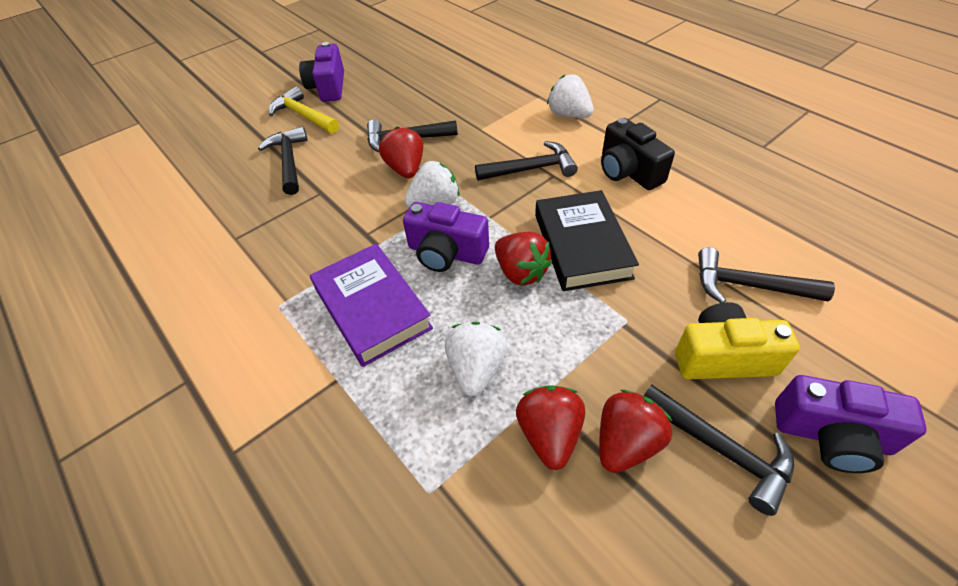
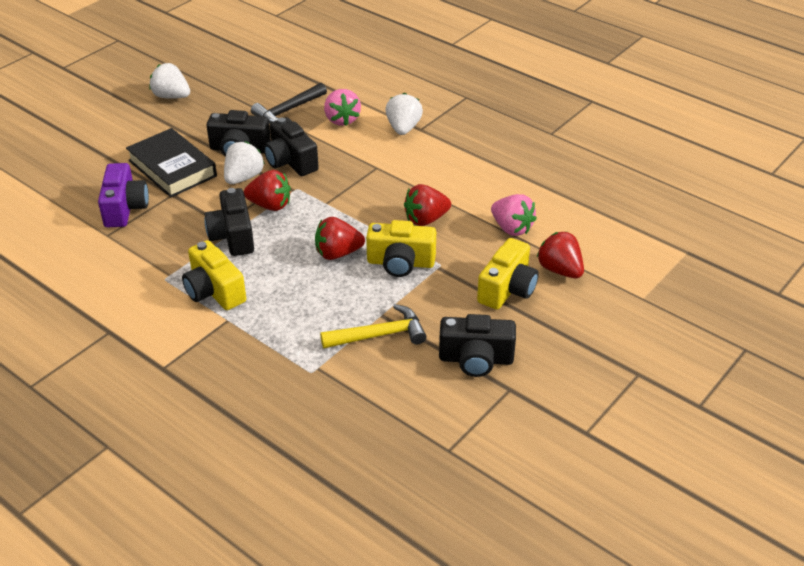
black camera: 1 -> 4
black hammer: 5 -> 1
pink strawberry: 0 -> 2
purple book: 1 -> 0
purple camera: 3 -> 1
yellow camera: 1 -> 3

